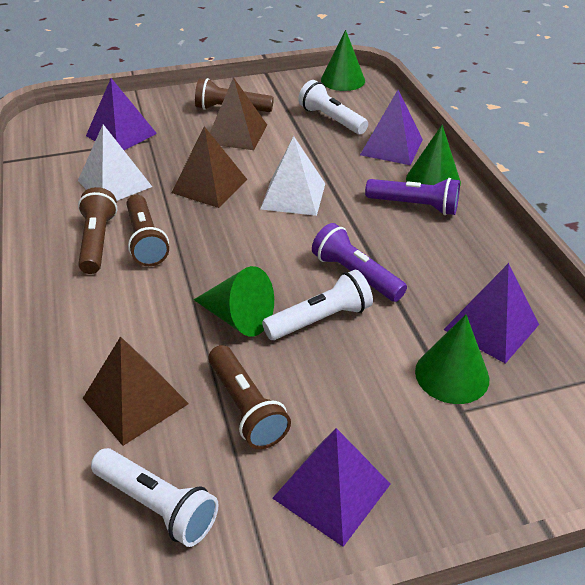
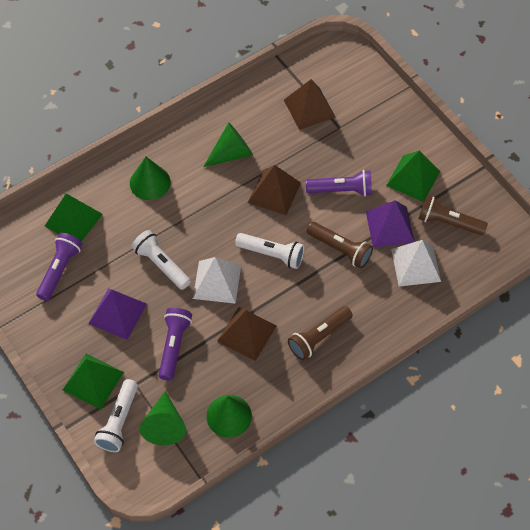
brown flashlight: 4 -> 3
green pyramid: 0 -> 3
purple flashlight: 2 -> 3
purple pyramid: 4 -> 2

